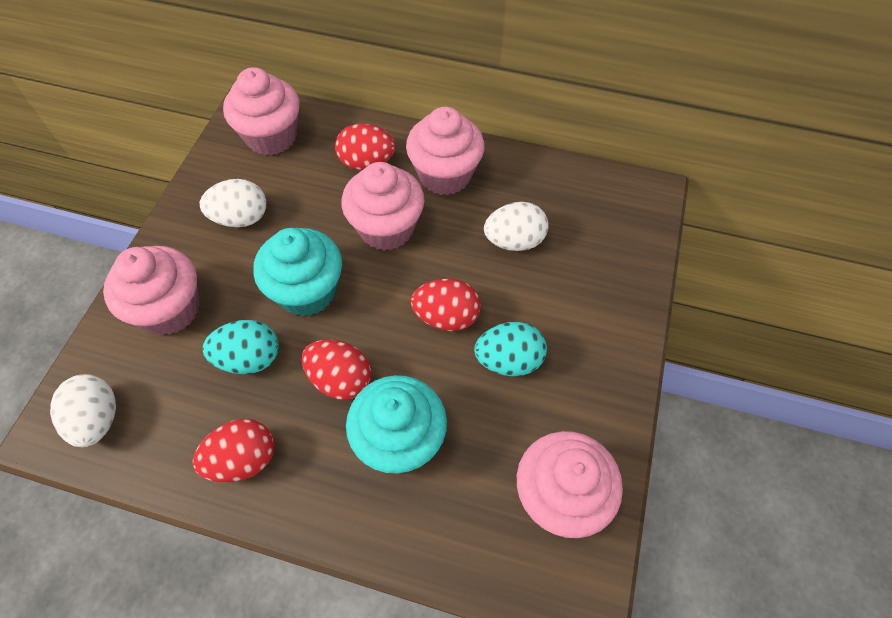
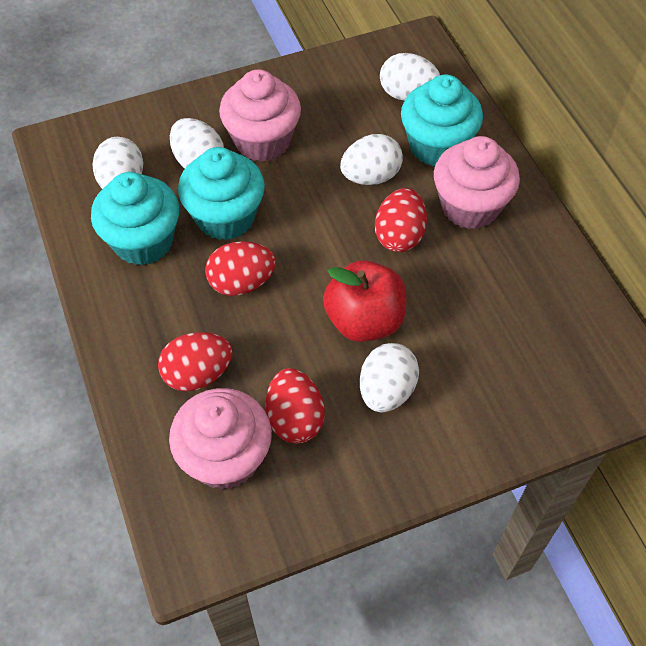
pink cupcake: 5 -> 3
red apple: 0 -> 1
turquoise cupcake: 2 -> 3
turquoise egg: 2 -> 0
white egg: 3 -> 5

